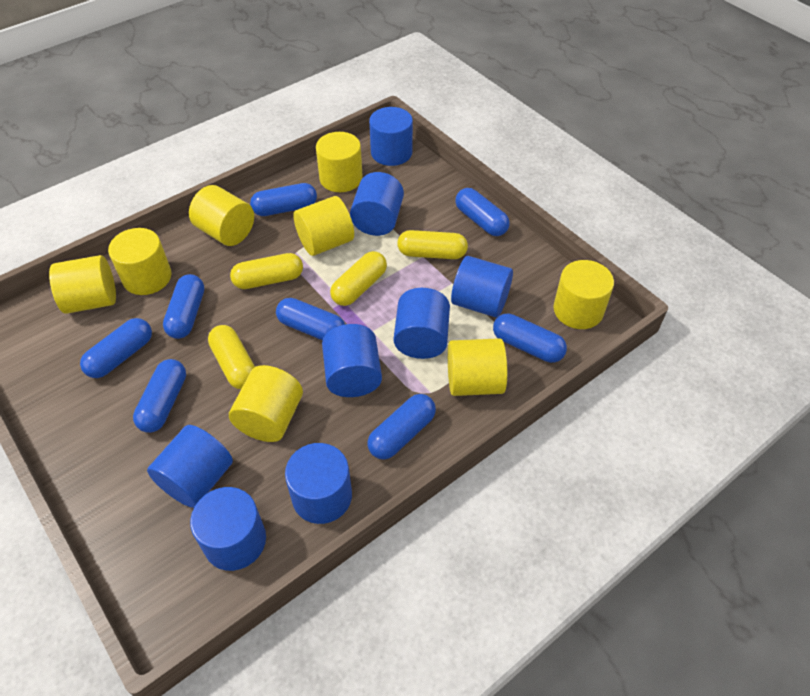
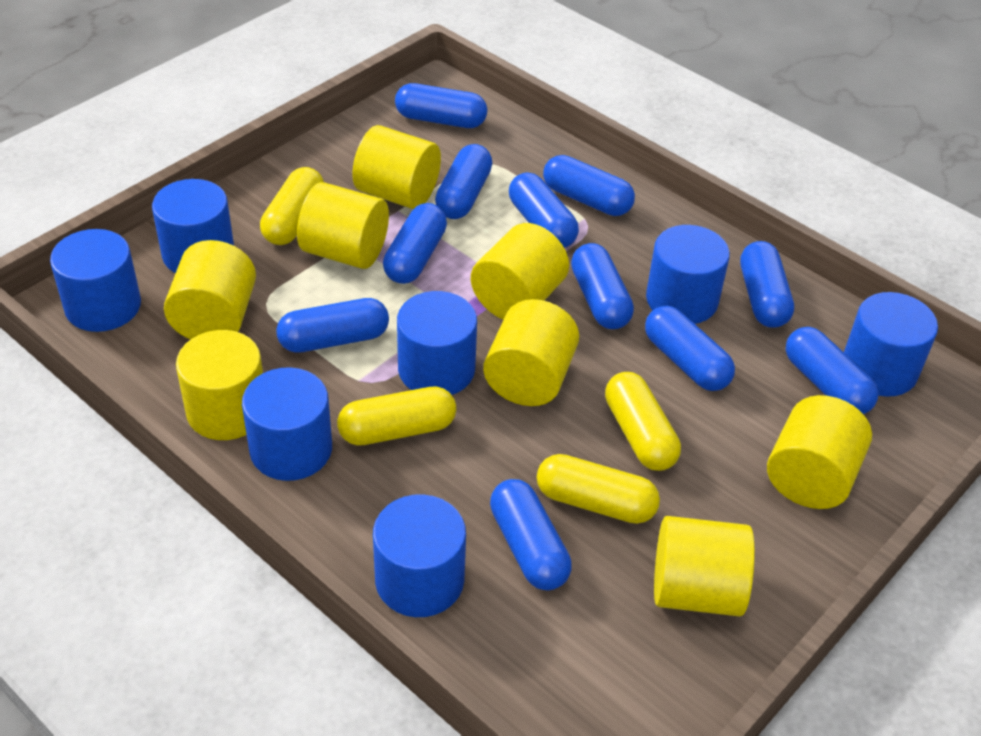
blue capsule: 8 -> 11
blue cylinder: 8 -> 7

